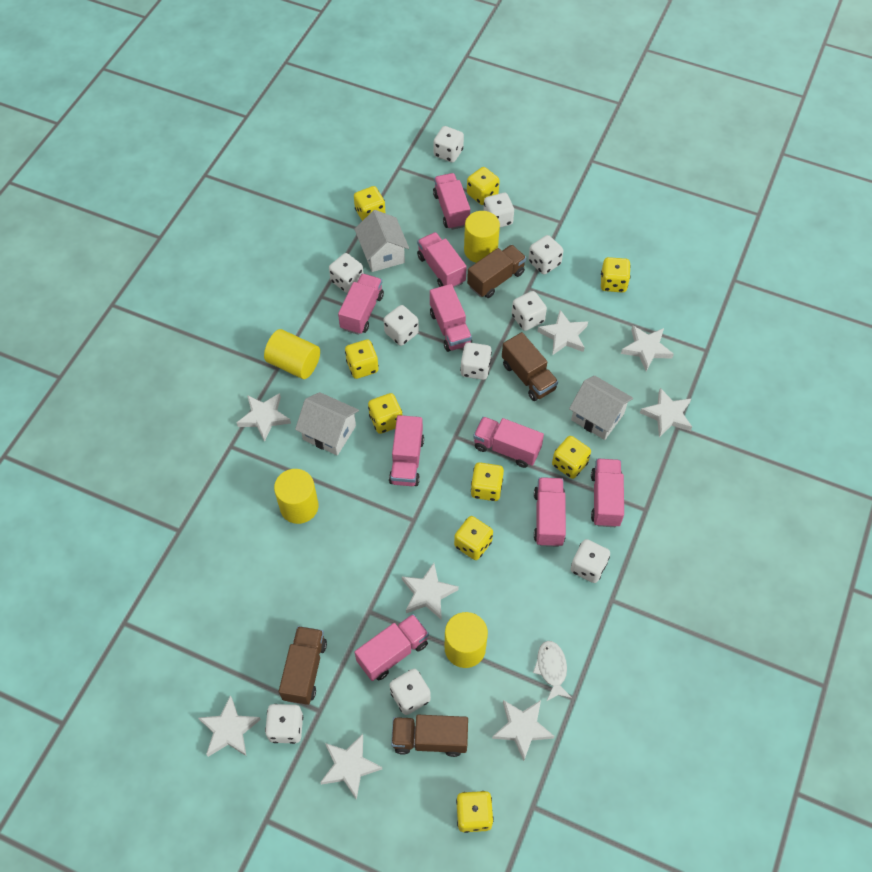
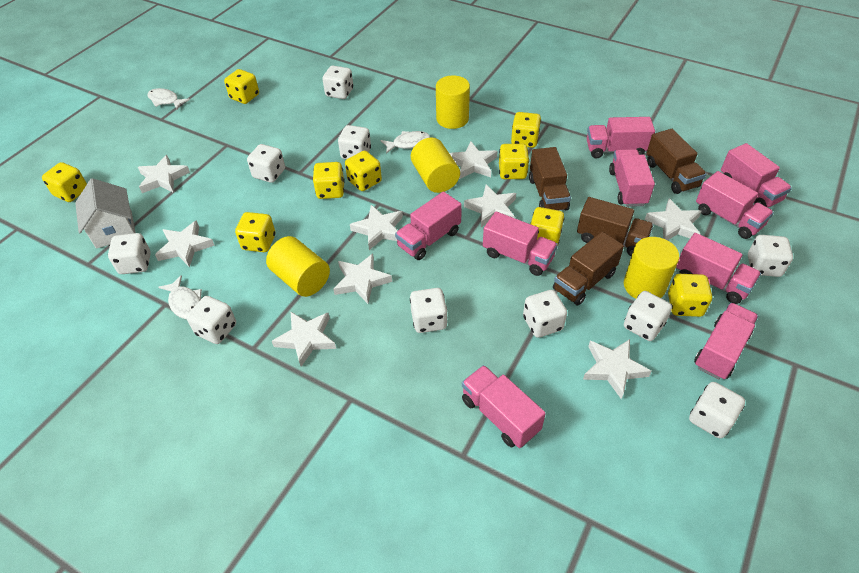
white fish: 1 -> 3
white house: 3 -> 1
white star: 8 -> 9

